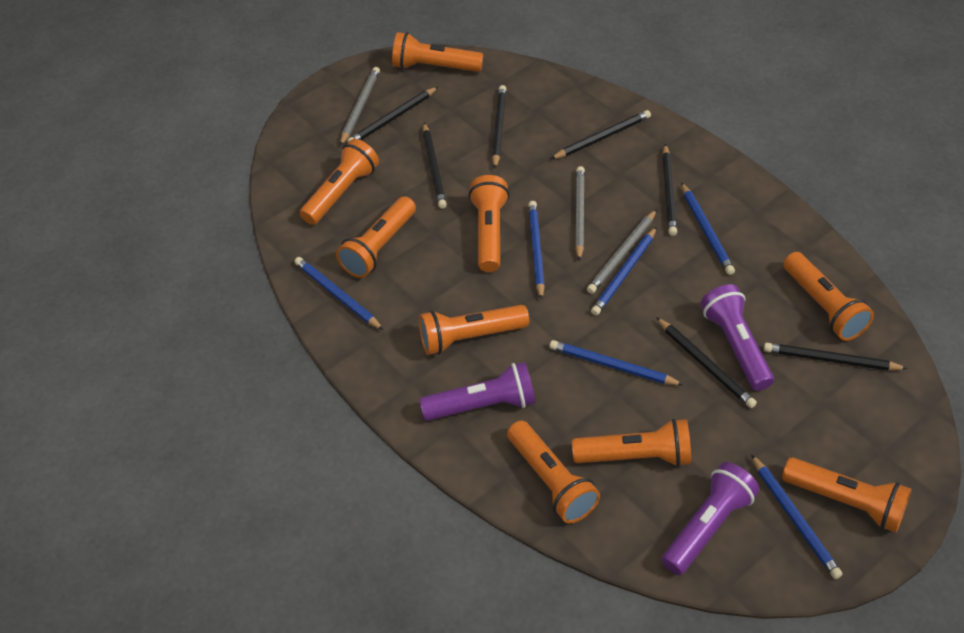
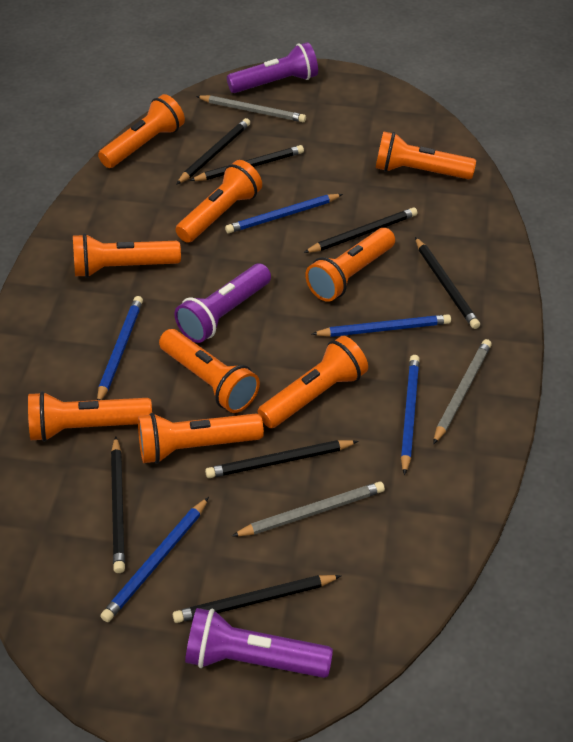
blue pencil: 6 -> 5

